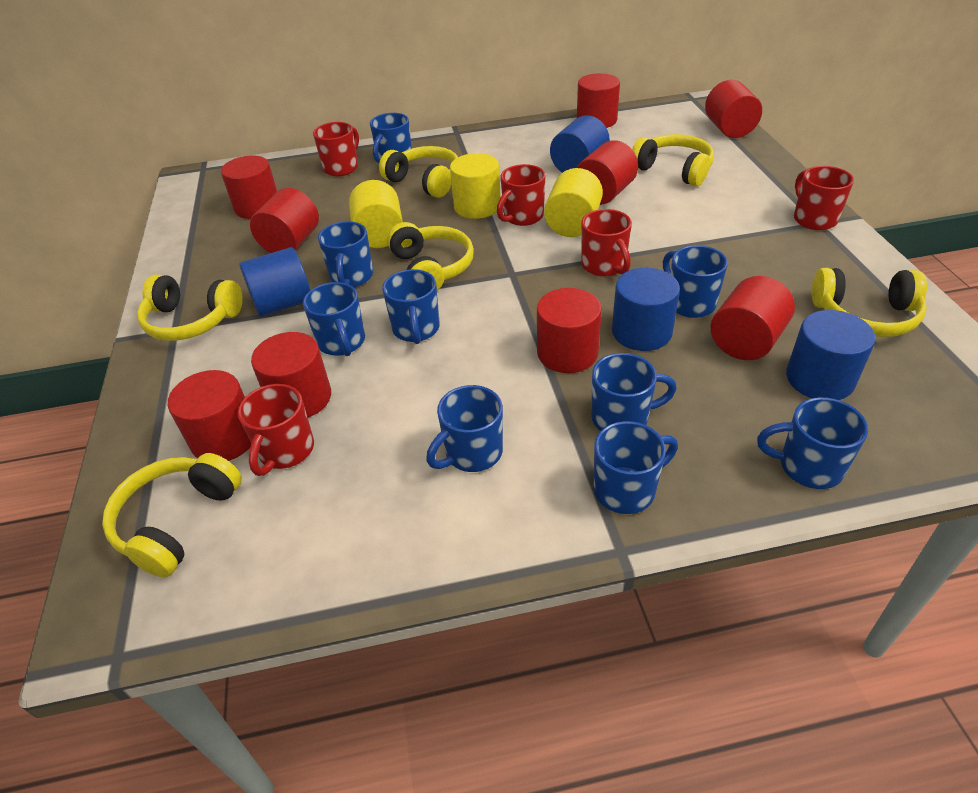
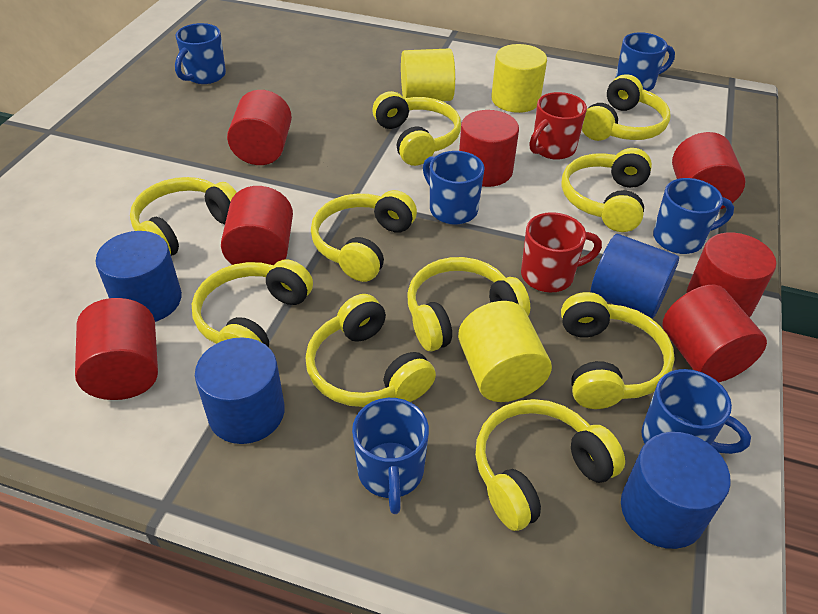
blue mug: 9 -> 6
red cylinder: 9 -> 7
red mug: 5 -> 2
yellow headphones: 6 -> 10

